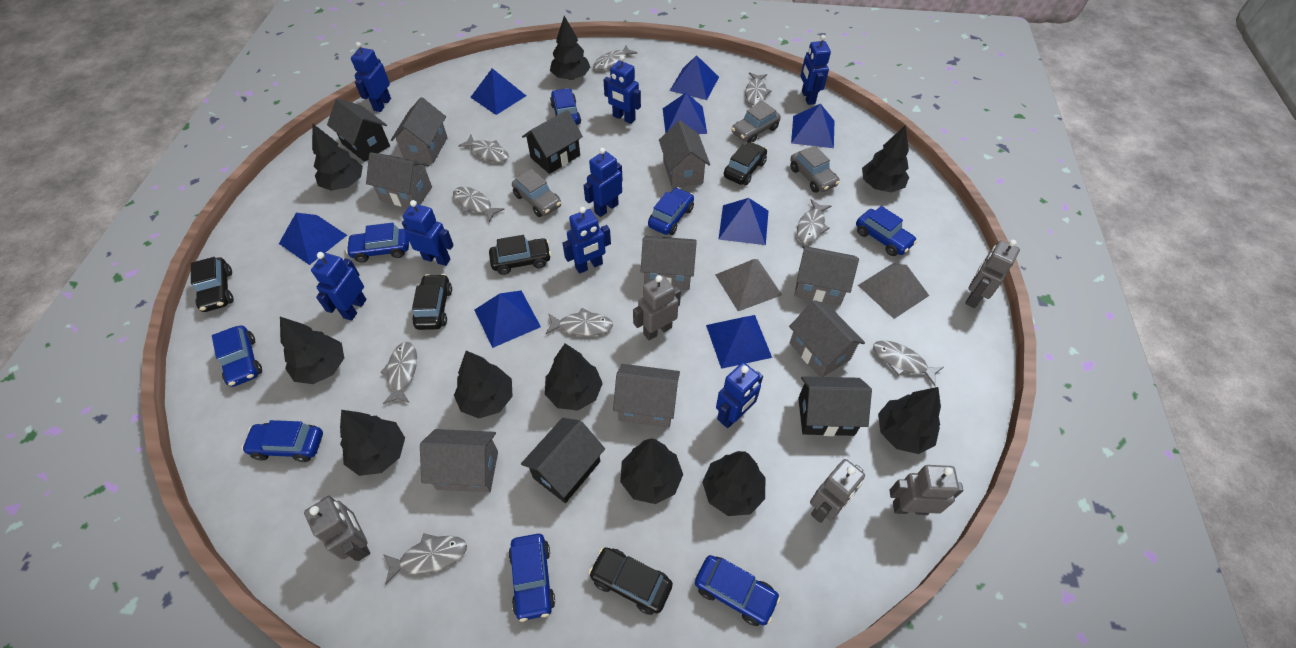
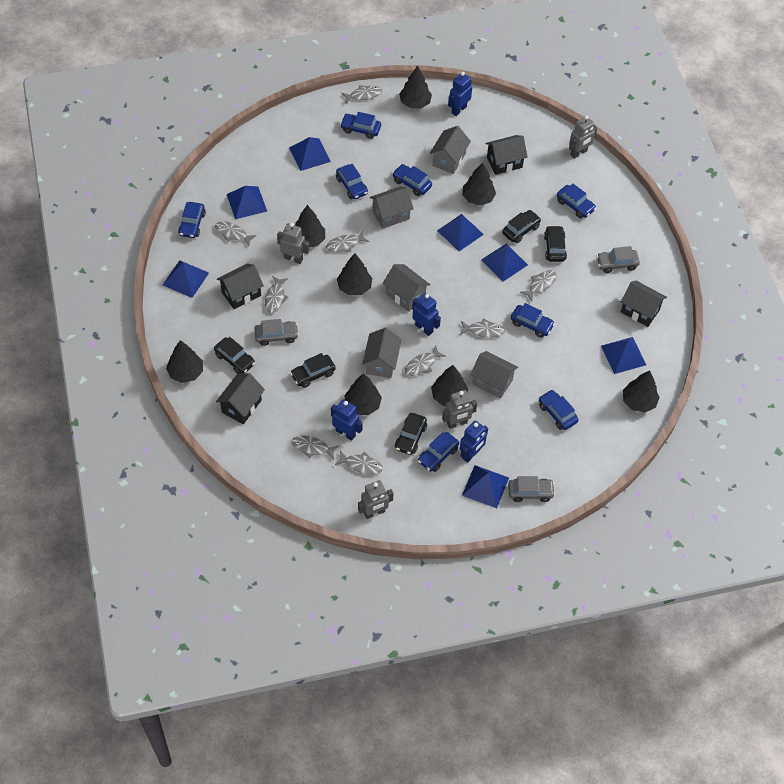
black tree: 10 -> 8
blue pyramid: 8 -> 7
blue robot: 8 -> 4
grey house: 8 -> 5
grey pyramid: 2 -> 0
grey robot: 5 -> 4

